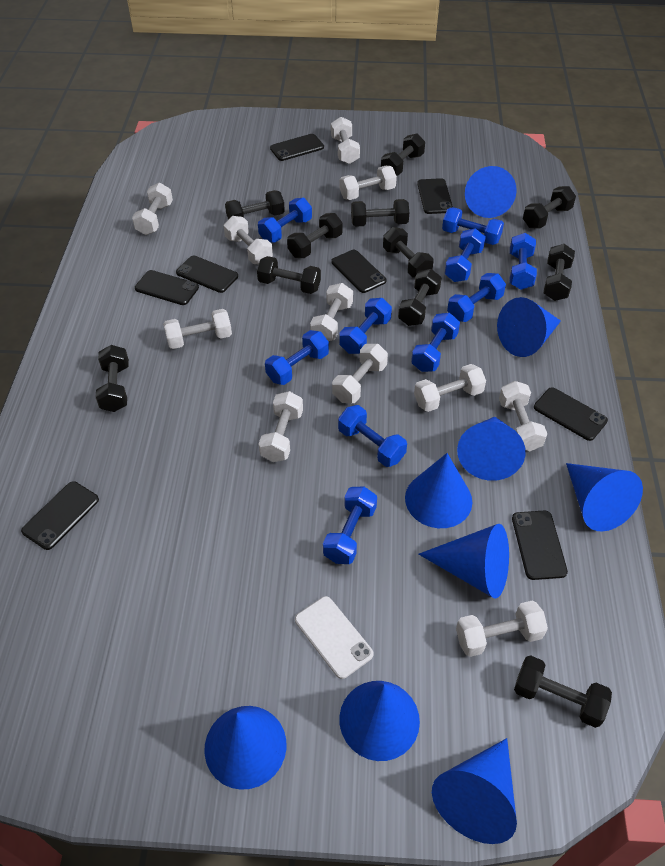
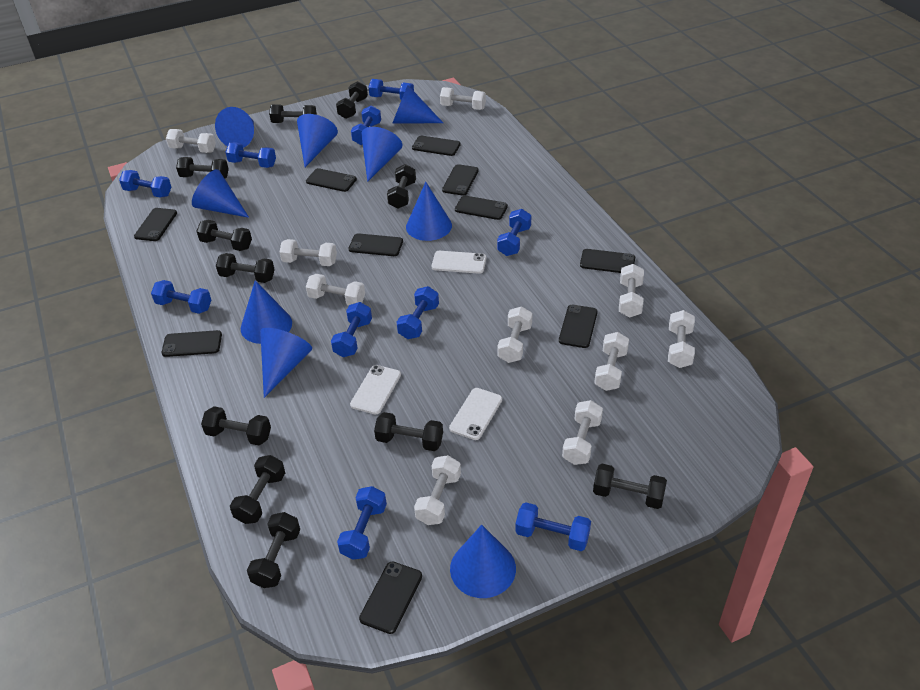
black phone: 8 -> 10
white dumbbell: 11 -> 10
white phone: 1 -> 3

